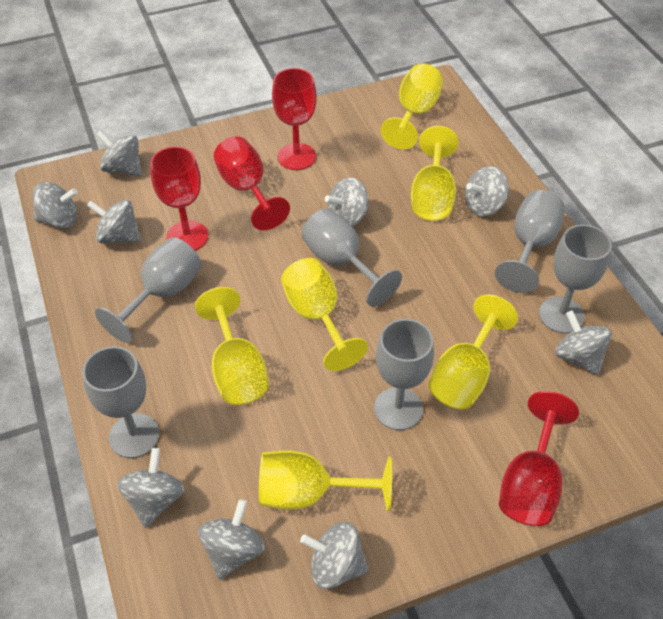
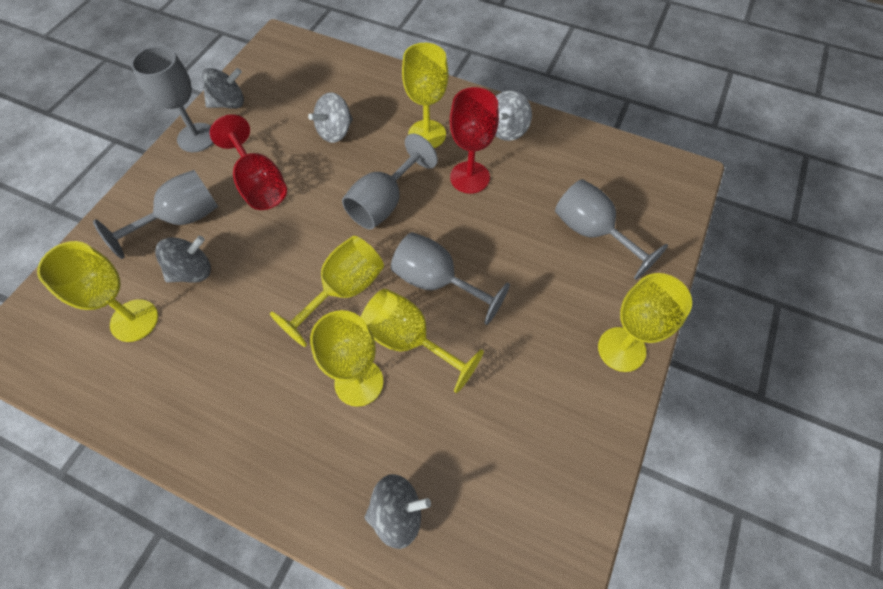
grey goblet: 6 -> 5
grey spinning top: 9 -> 5
red goblet: 4 -> 2

